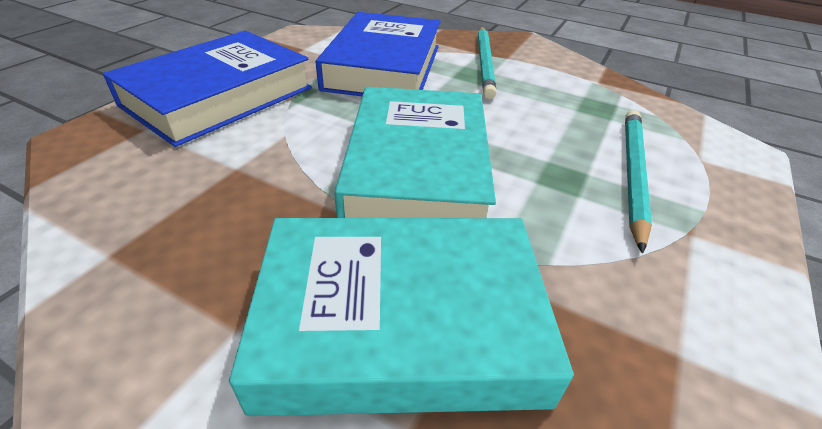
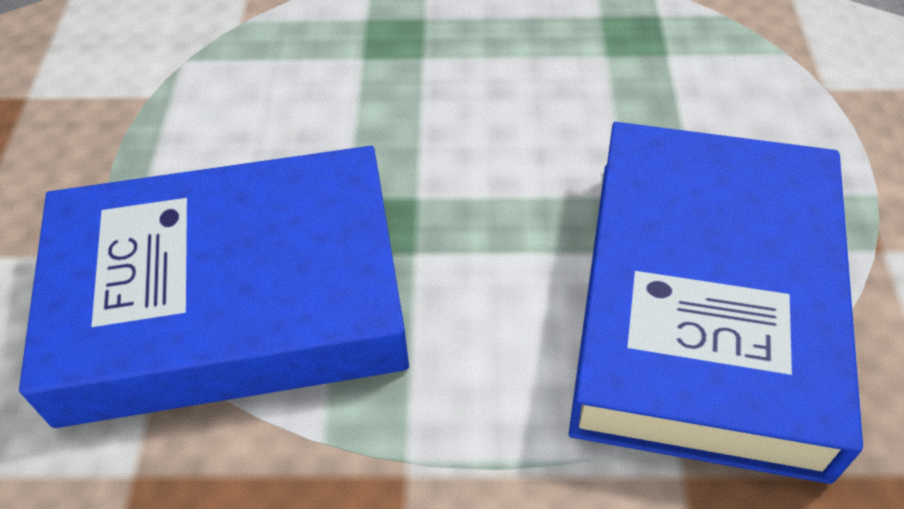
turquoise book: 2 -> 0
turquoise pencil: 2 -> 0

